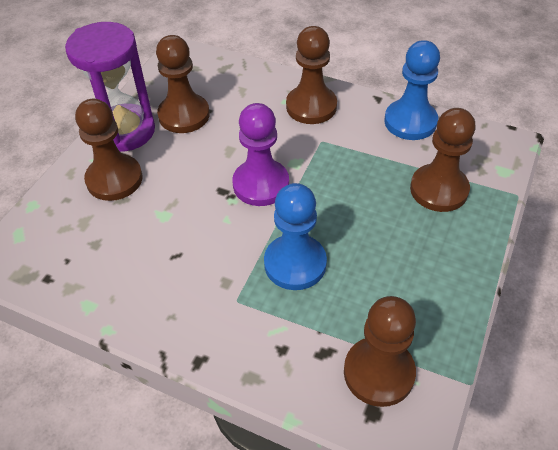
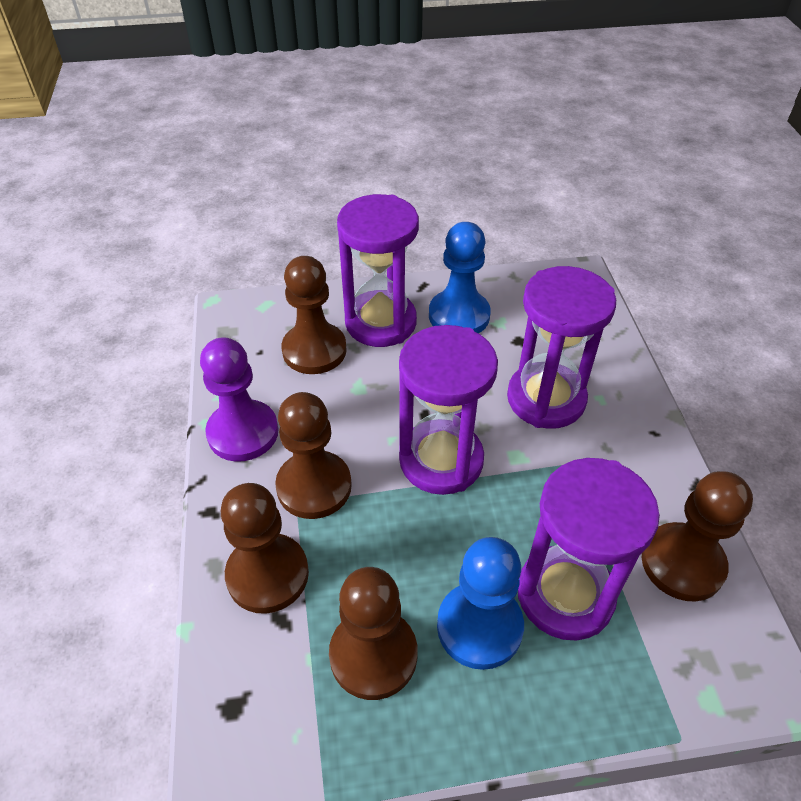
purple hourglass: 1 -> 4

